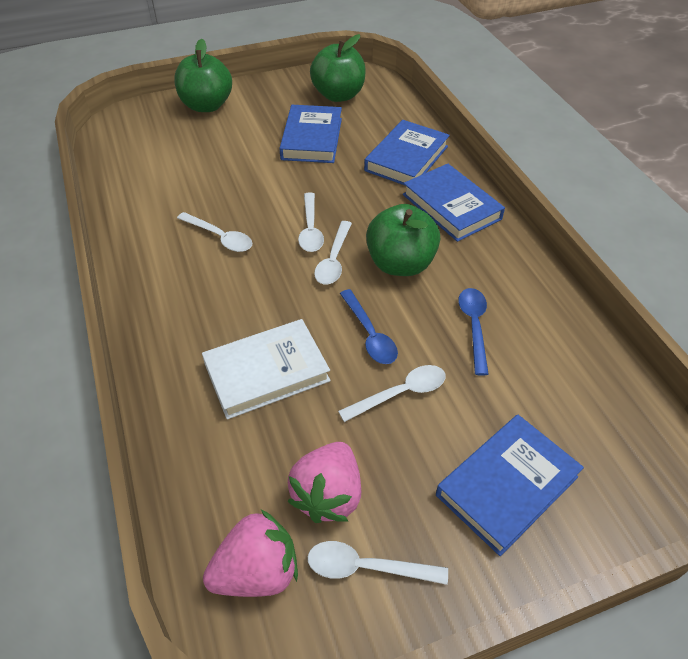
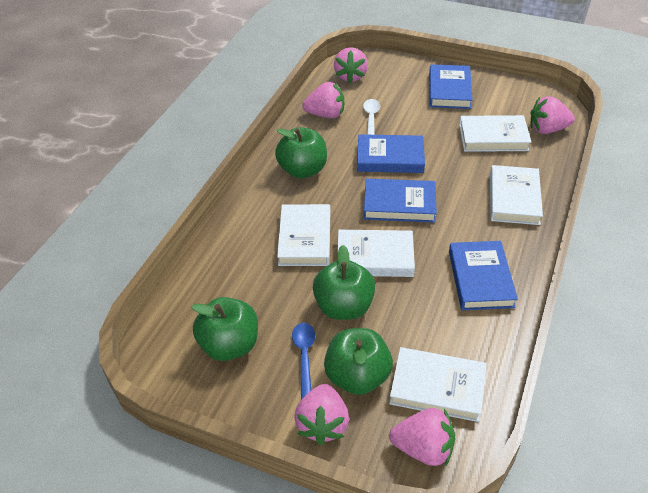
blue spoon: 2 -> 1
green apple: 3 -> 4
pink strawberry: 2 -> 5
white book: 1 -> 5
white spoon: 5 -> 1

